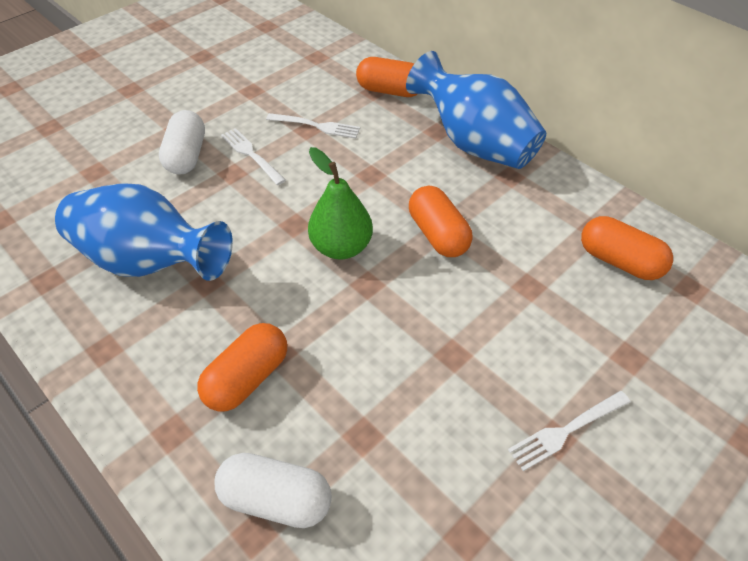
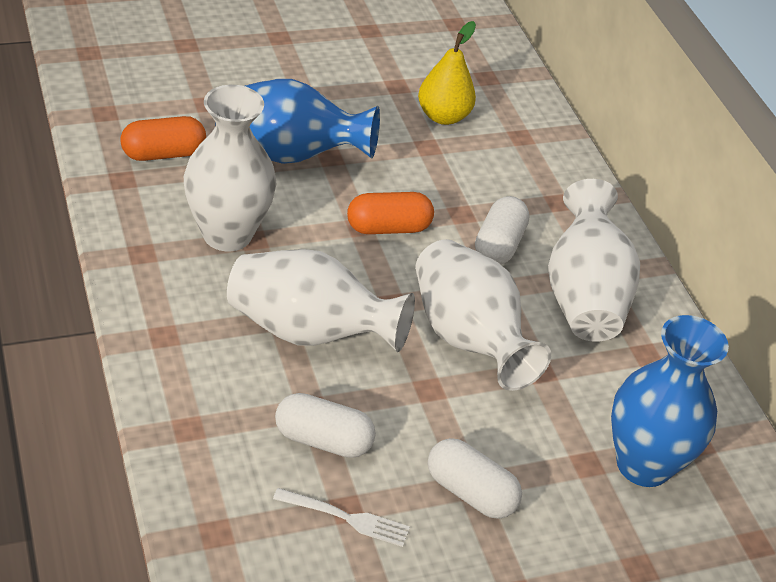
green pear: 1 -> 0
orange capsule: 4 -> 2
white capsule: 2 -> 3
white fork: 3 -> 1
white vase: 0 -> 4
yellow pear: 0 -> 1

